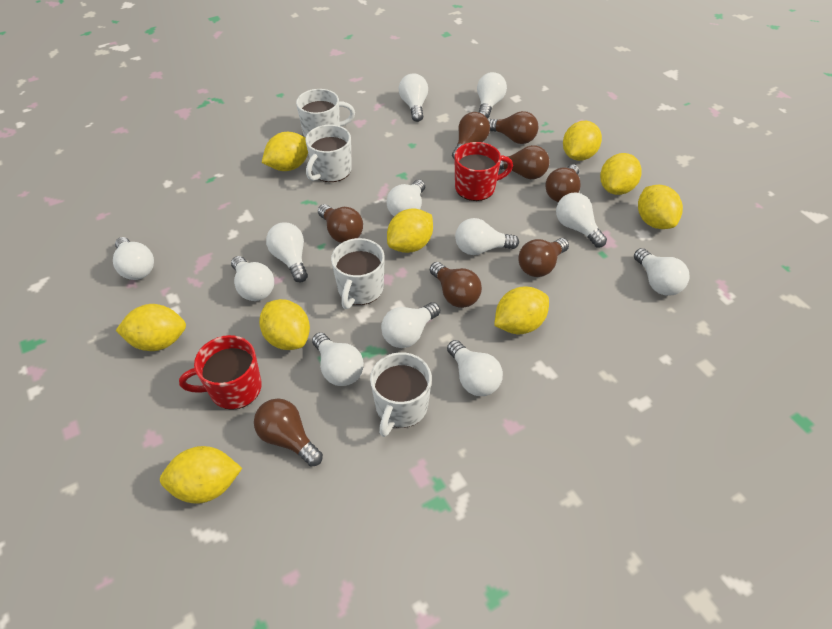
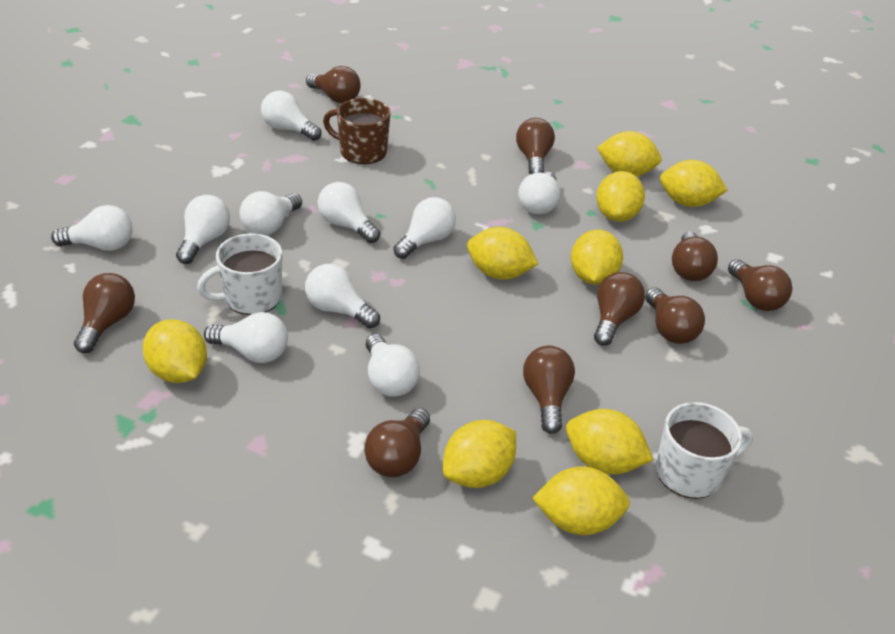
brown light bulb: 8 -> 9
brown mug: 0 -> 1
red mug: 2 -> 0
white light bulb: 12 -> 10
white mug: 4 -> 2

